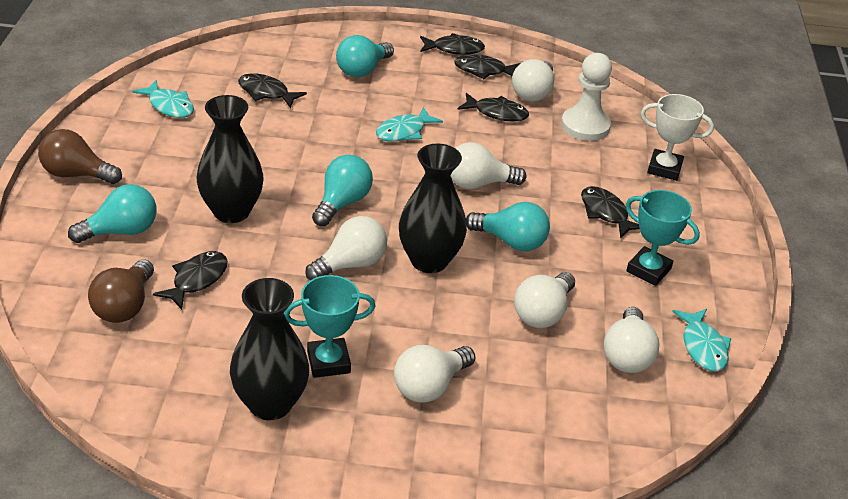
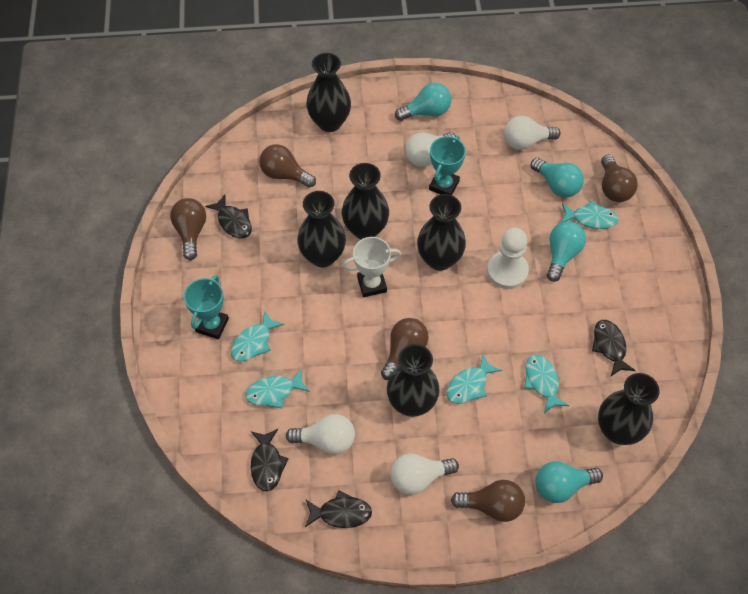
black fish: 6 -> 4
black vase: 3 -> 6
brown light bulb: 2 -> 5
turquoise fish: 3 -> 5
white light bulb: 6 -> 4

